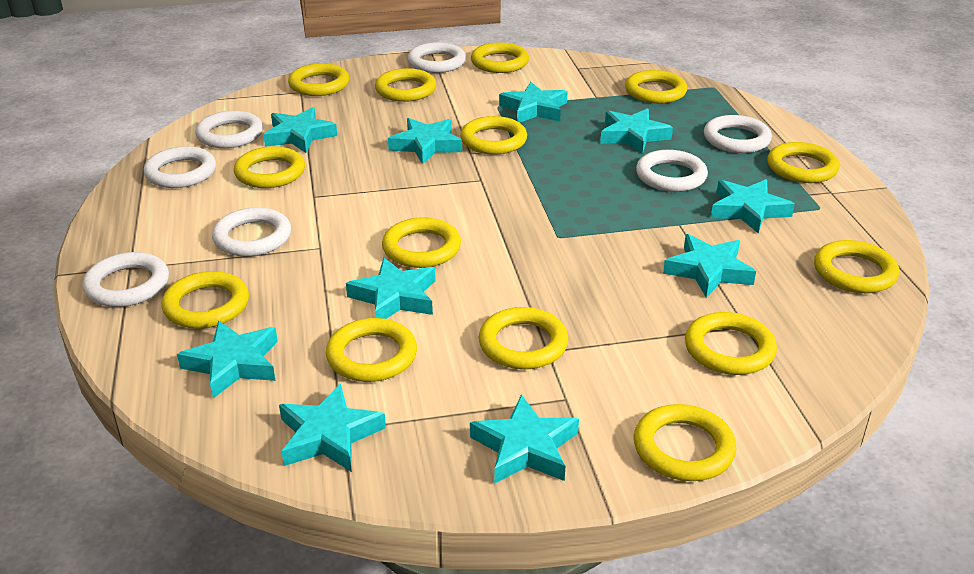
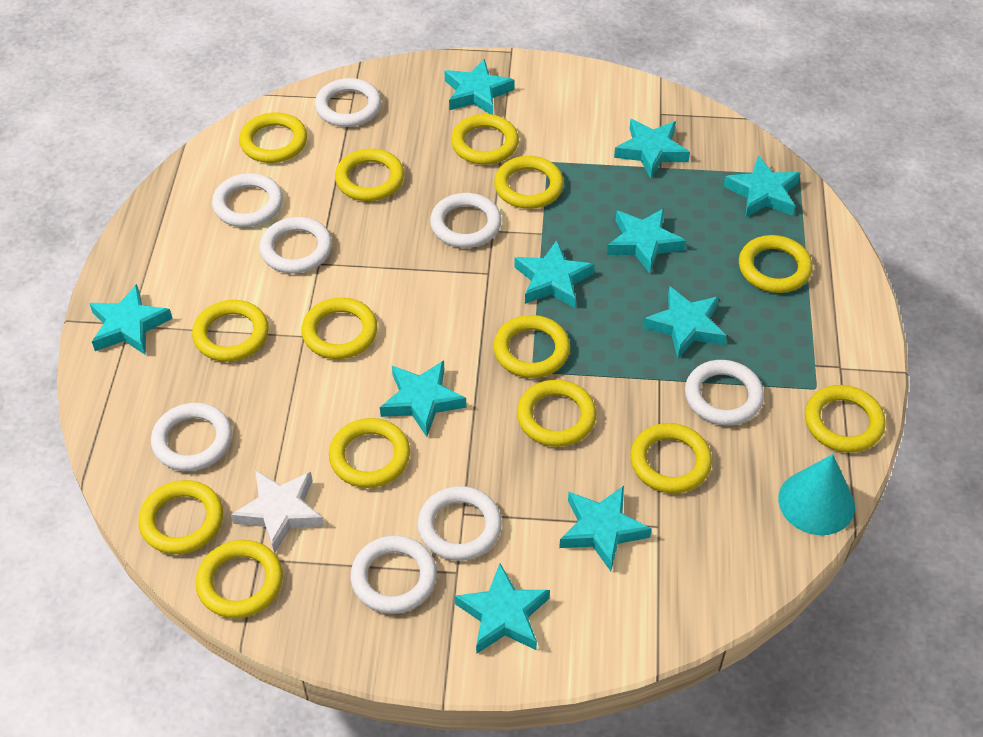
turquoise cone: 0 -> 1
white ring: 7 -> 8
white star: 0 -> 1

